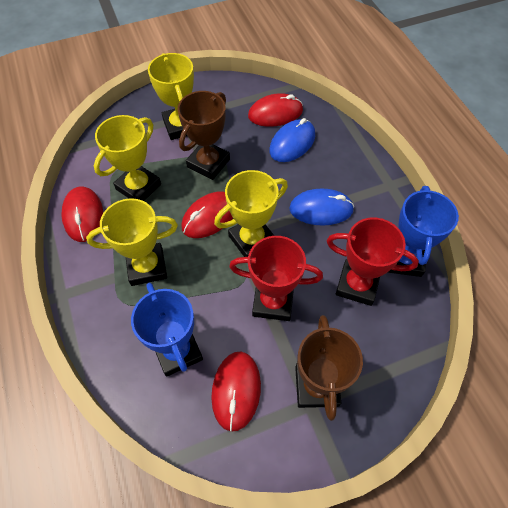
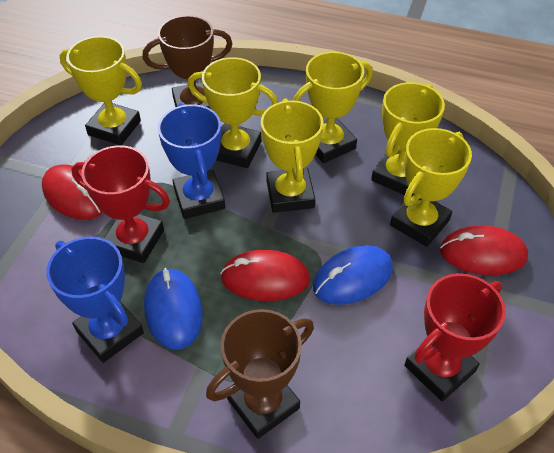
red mouse: 4 -> 3
yellow trophy: 4 -> 6

